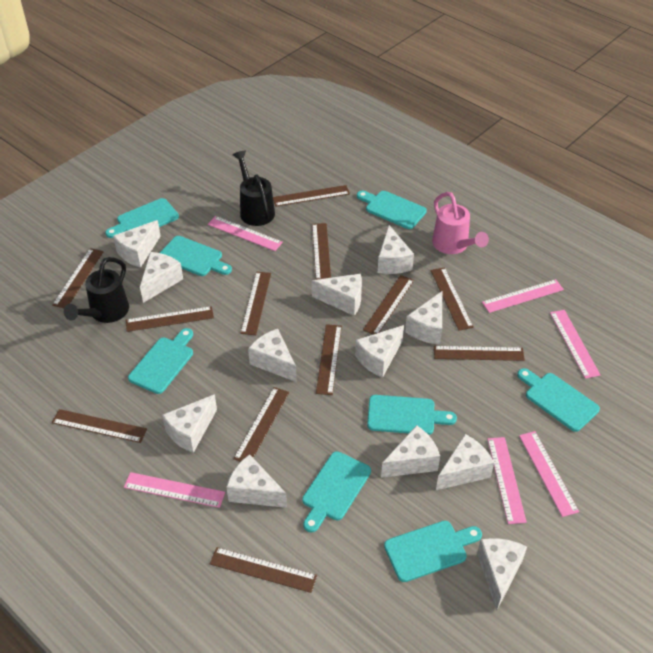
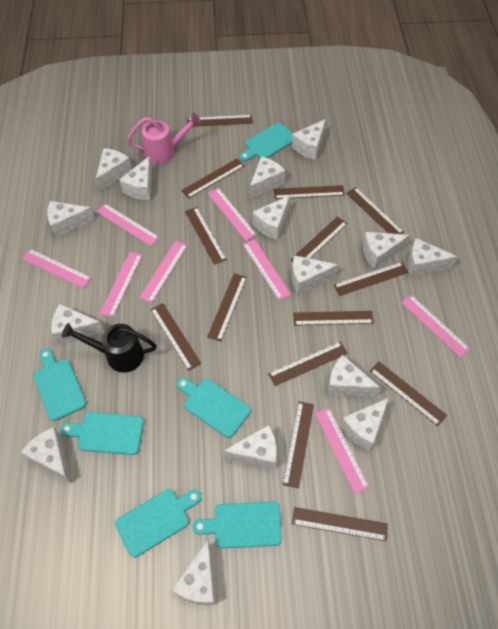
black watering can: 2 -> 1
brown ruler: 12 -> 14
pink ruler: 6 -> 8
turquoise cutting board: 8 -> 6
white cheese: 12 -> 15

